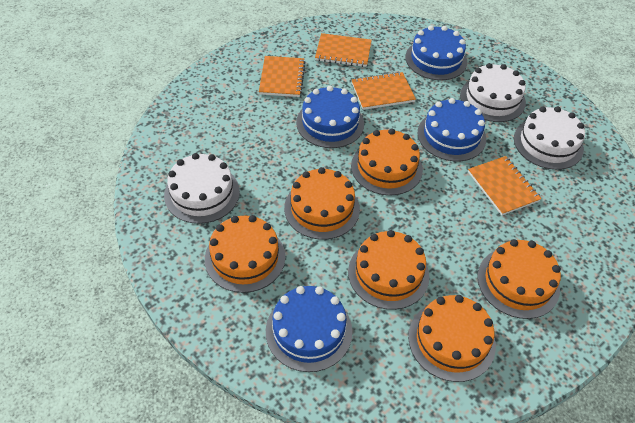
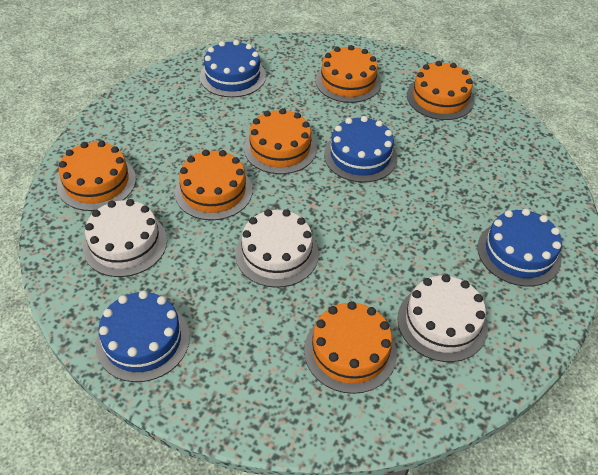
orange notebook: 4 -> 0

